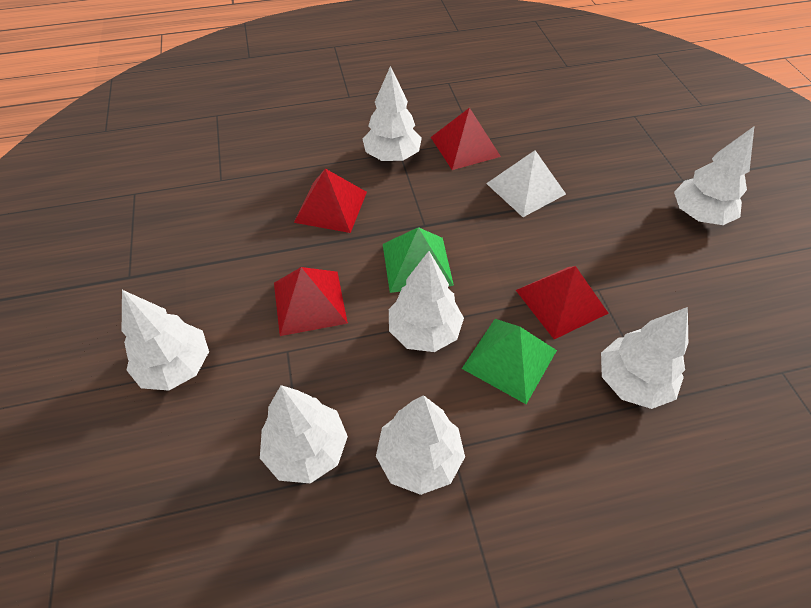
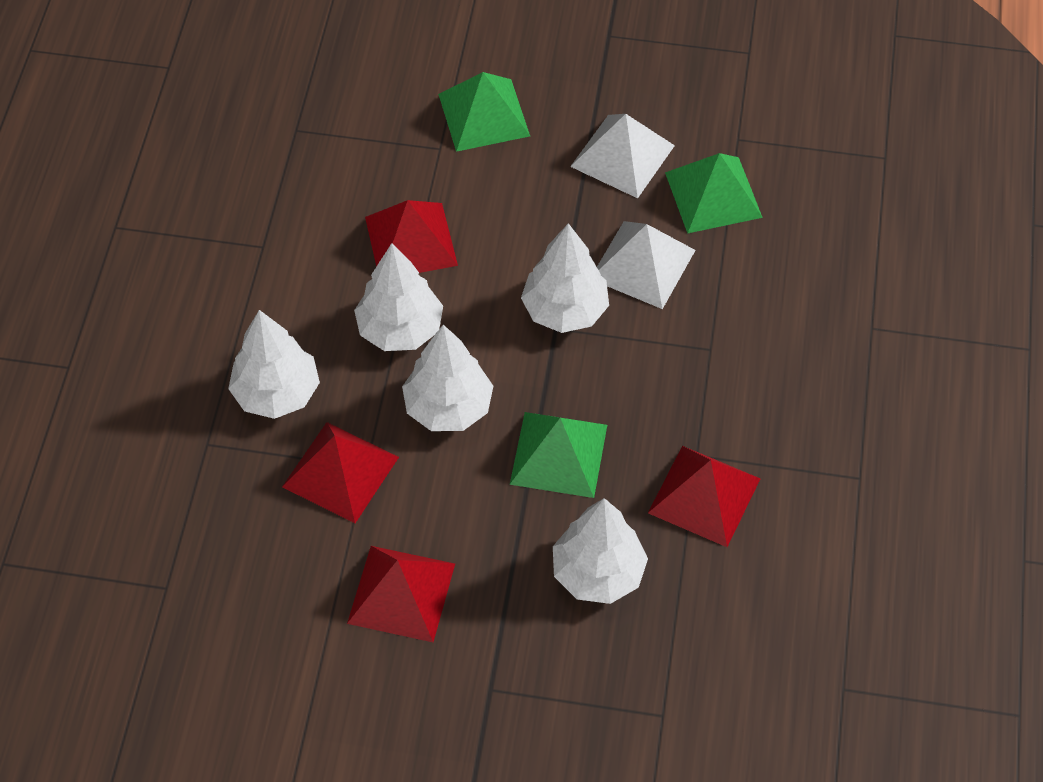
green pyramid: 2 -> 3
white pyramid: 1 -> 2
white tree: 7 -> 5

